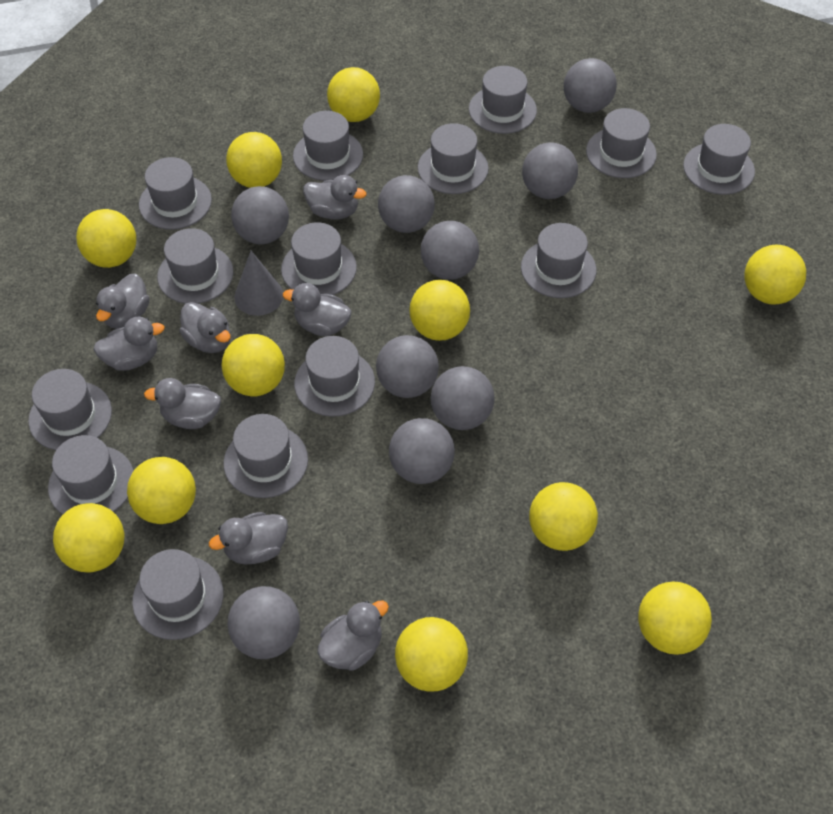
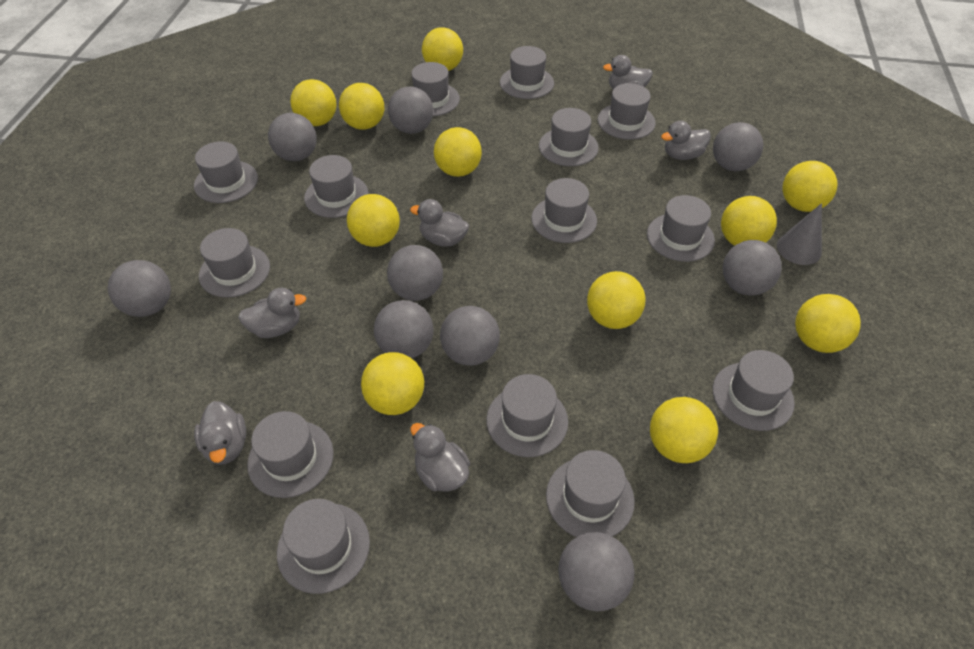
grey duck: 8 -> 6

